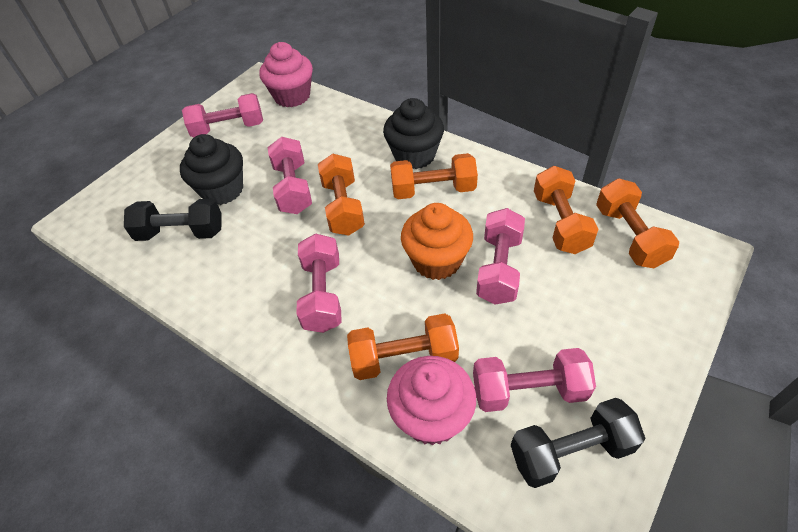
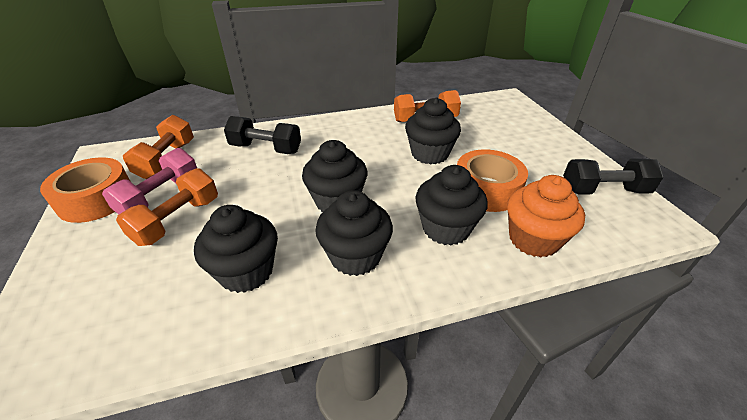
black cupcake: 2 -> 5
orange dumbbell: 5 -> 3
orange tape: 0 -> 2
pink cupcake: 2 -> 0
pink dumbbell: 5 -> 1

